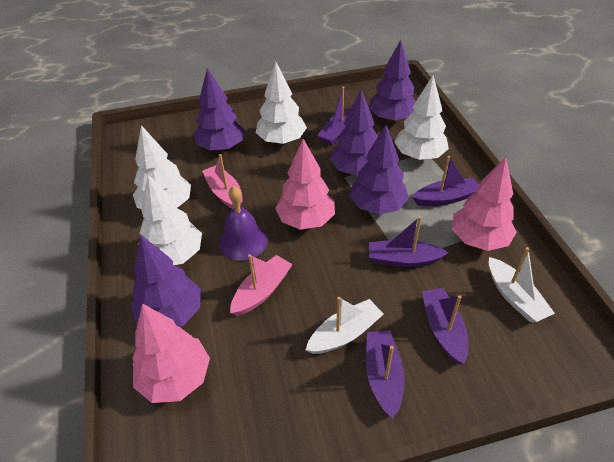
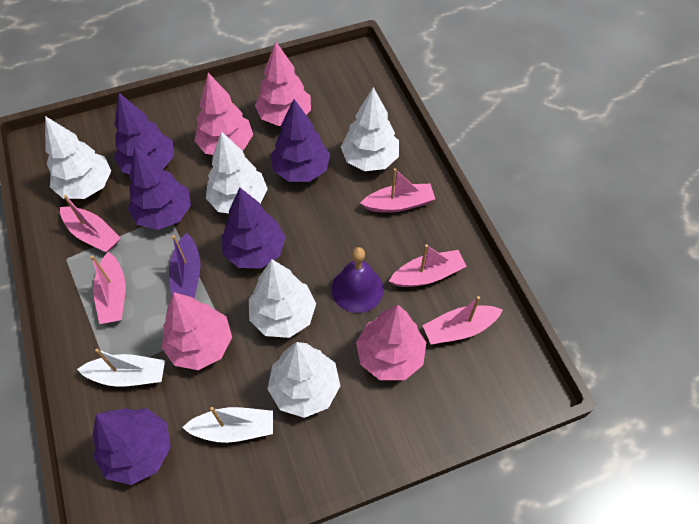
pink boat: 2 -> 5
pink tree: 3 -> 4
purple boat: 5 -> 1
white tree: 4 -> 5

